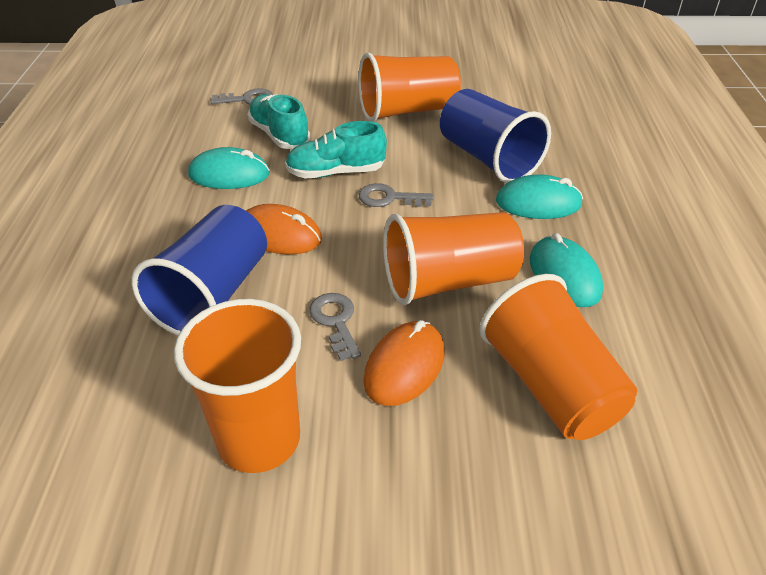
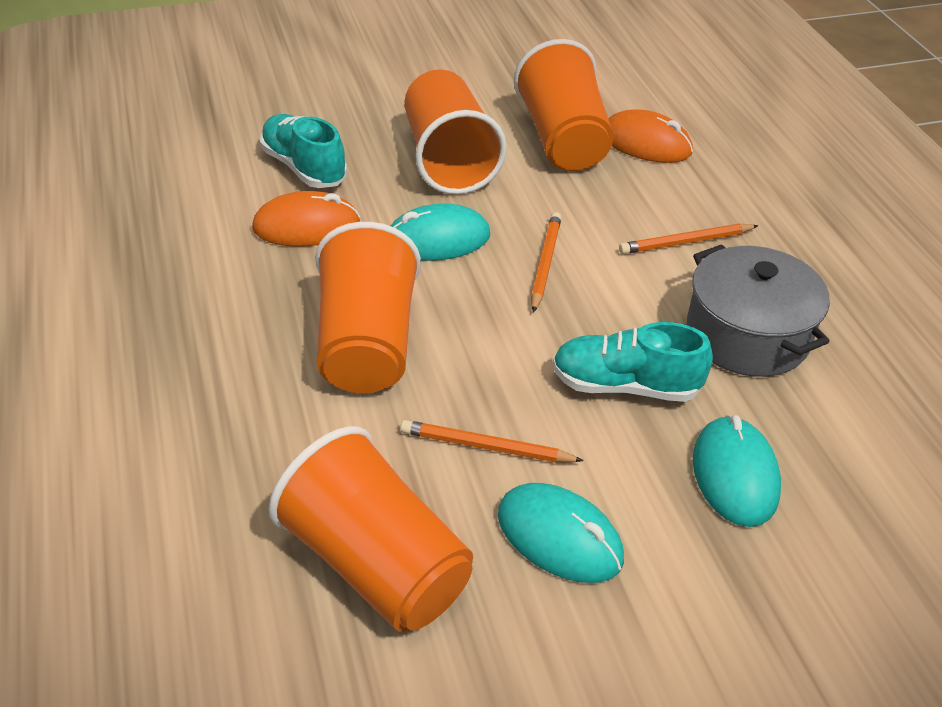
blue cup: 2 -> 0
grey key: 3 -> 0
grey pot: 0 -> 1
orange pencil: 0 -> 3

